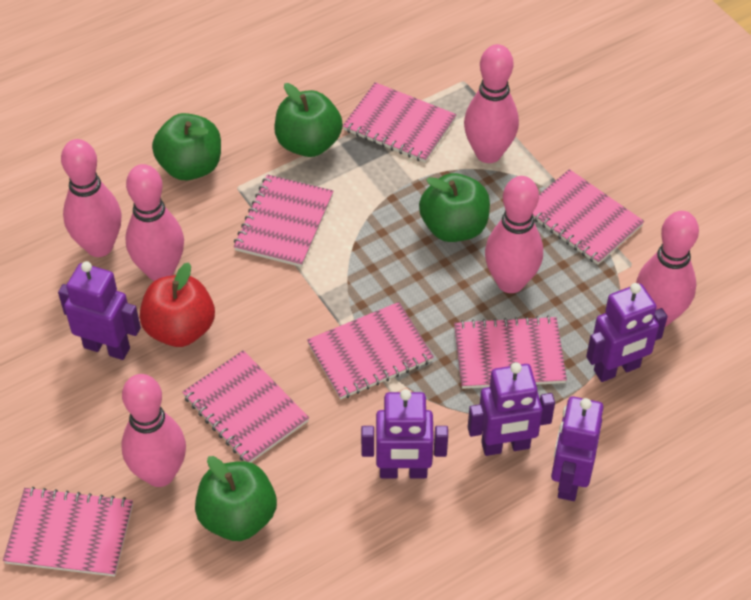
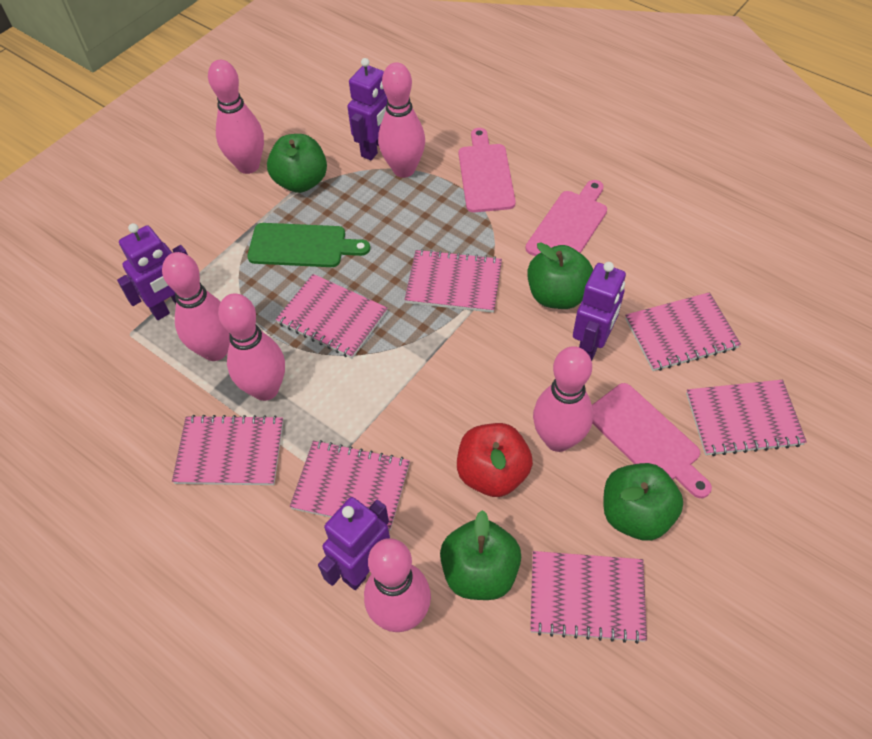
green cutting board: 0 -> 1
pink cutting board: 0 -> 3
purple robot: 5 -> 4

